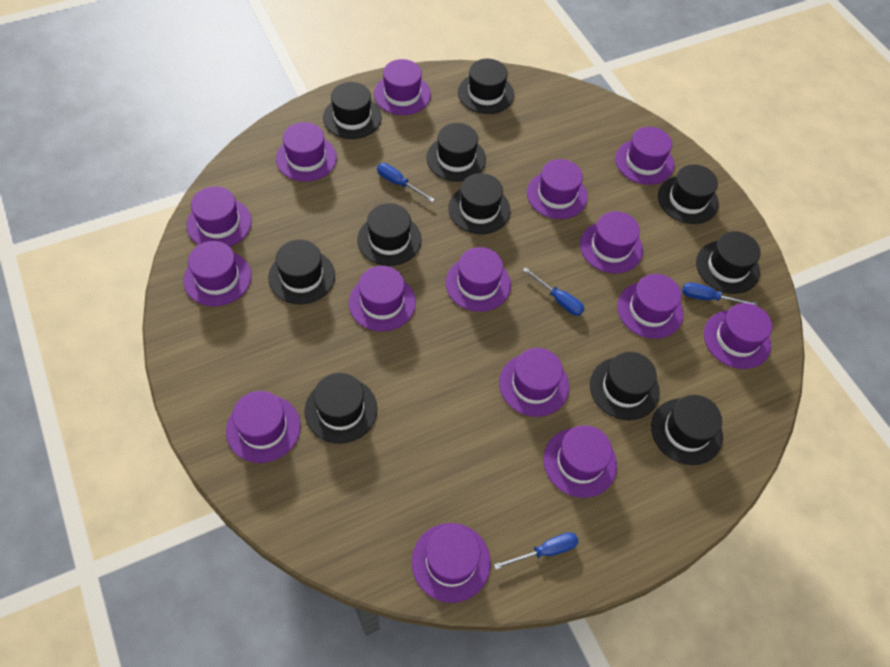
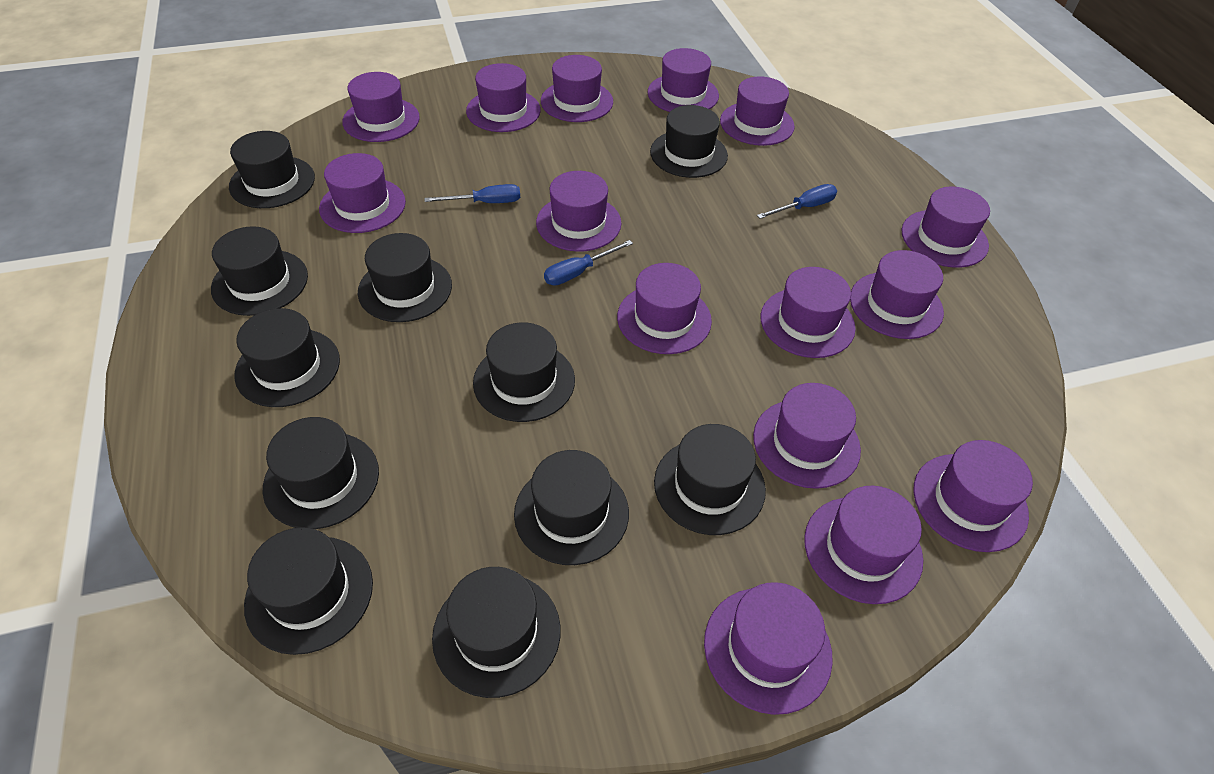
blue screwdriver: 4 -> 3

